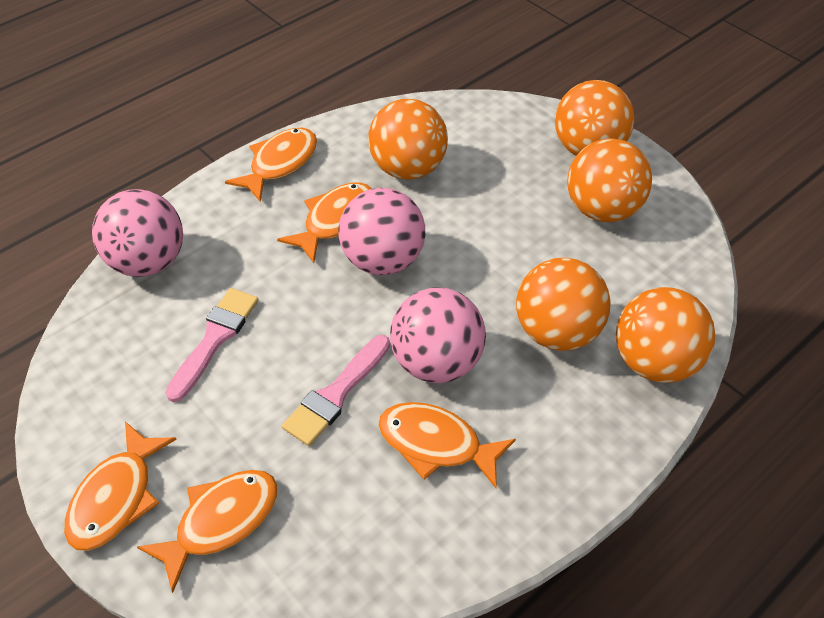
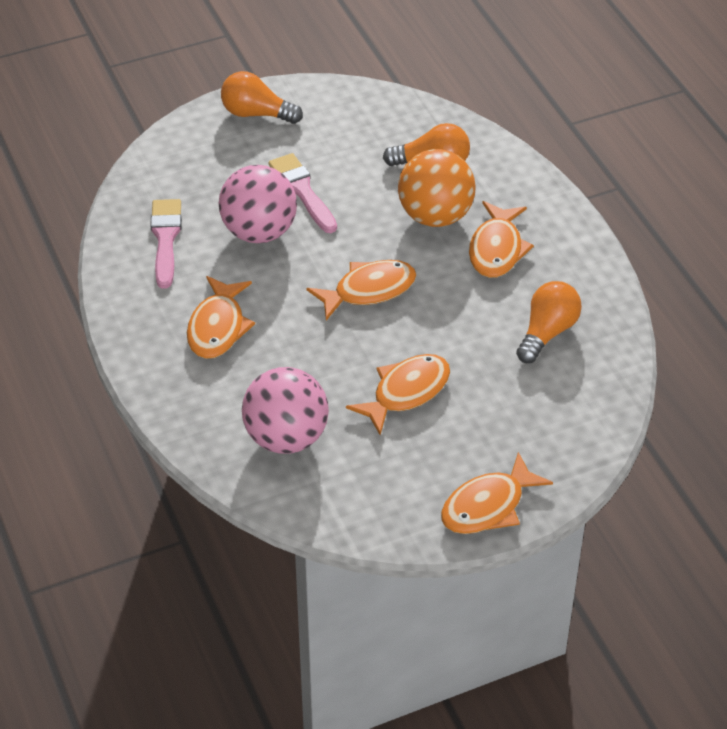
orange ball: 5 -> 1
orange light bulb: 0 -> 3
pink ball: 3 -> 2

